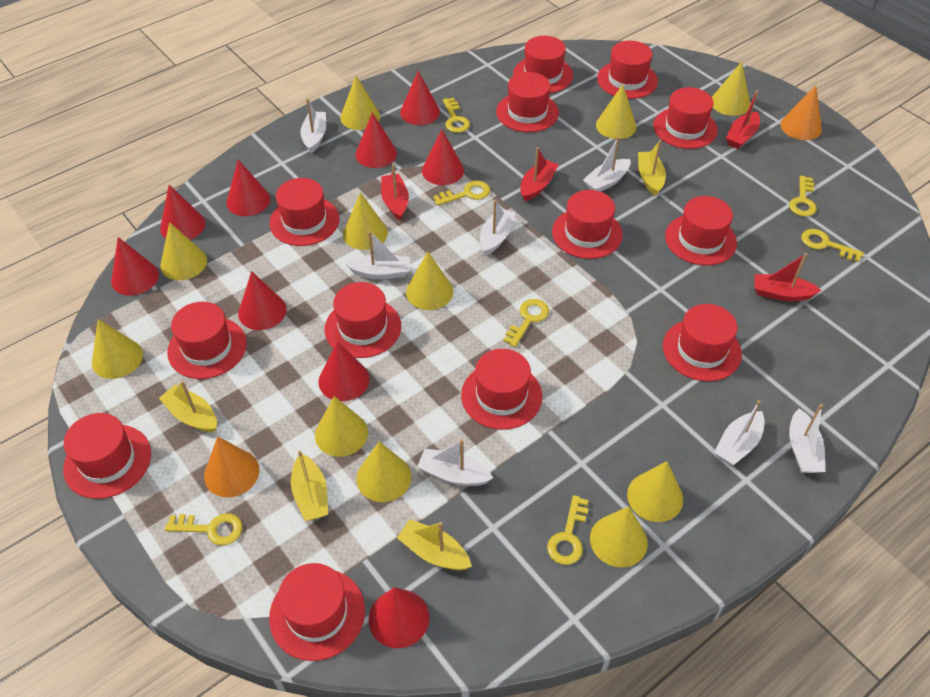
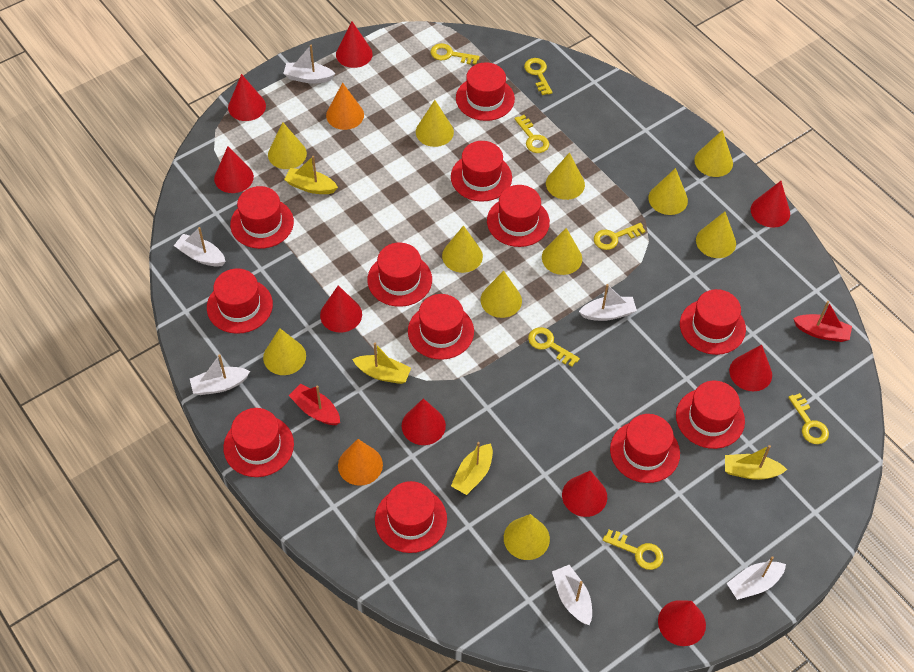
red boat: 4 -> 2
red hat: 13 -> 12
white boat: 7 -> 6

